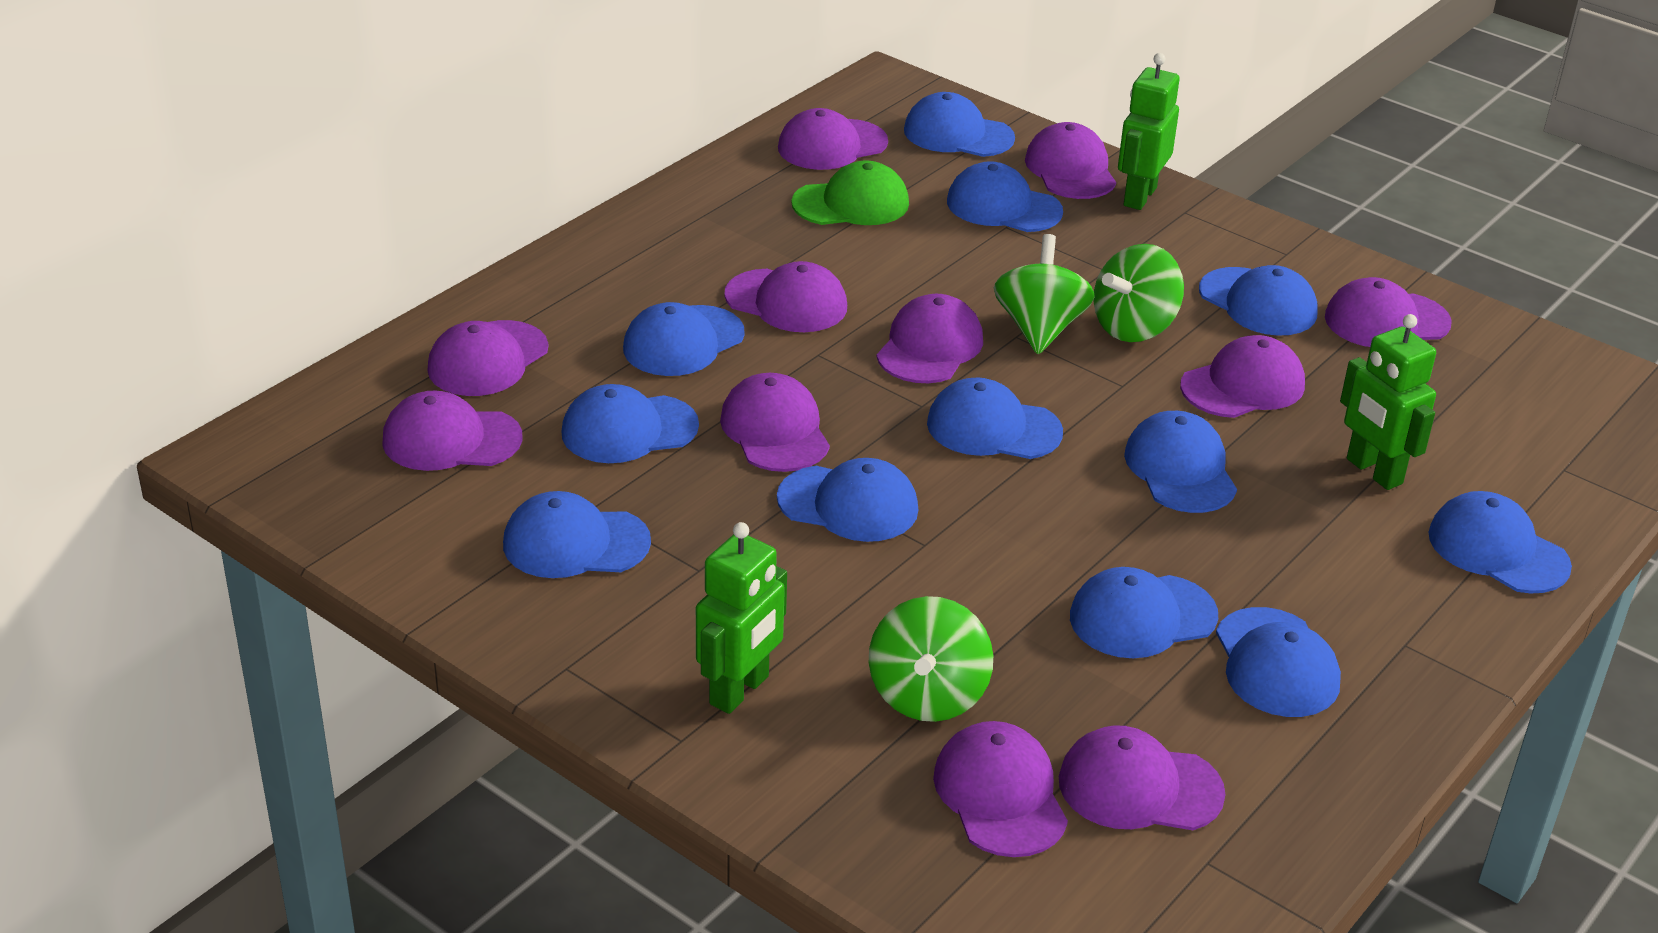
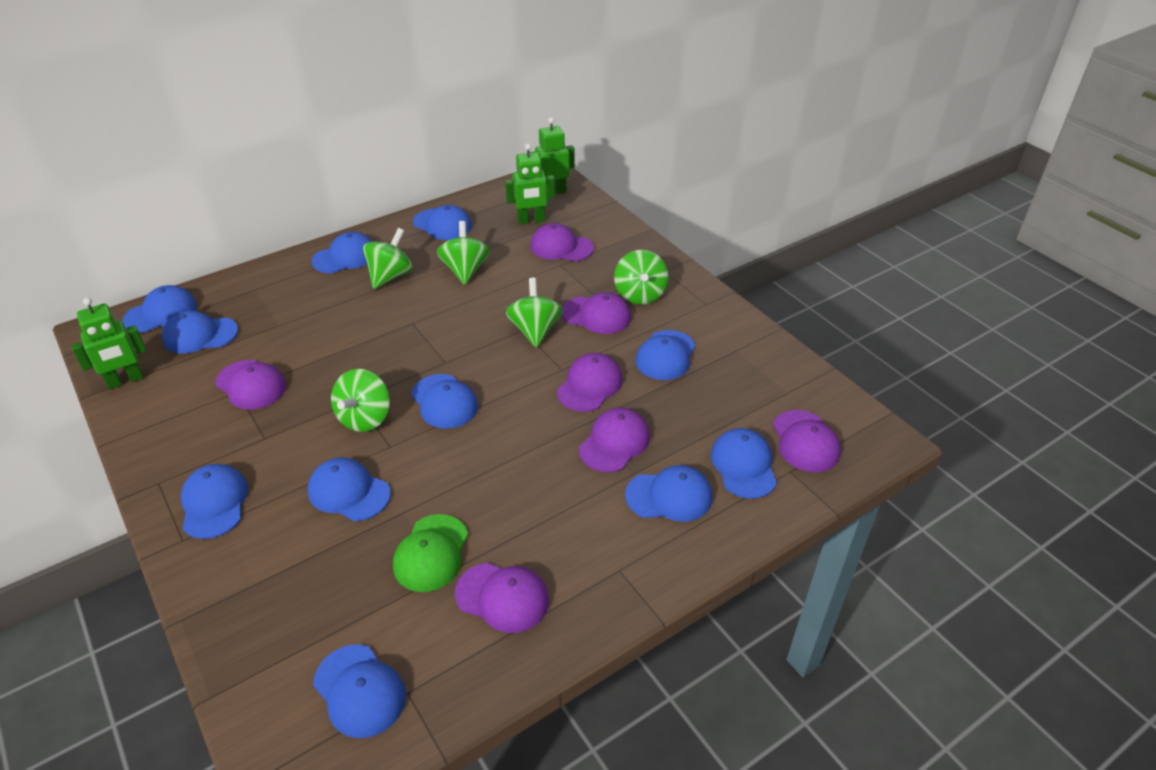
blue cap: 12 -> 11
green spinning top: 3 -> 5
purple cap: 11 -> 7

